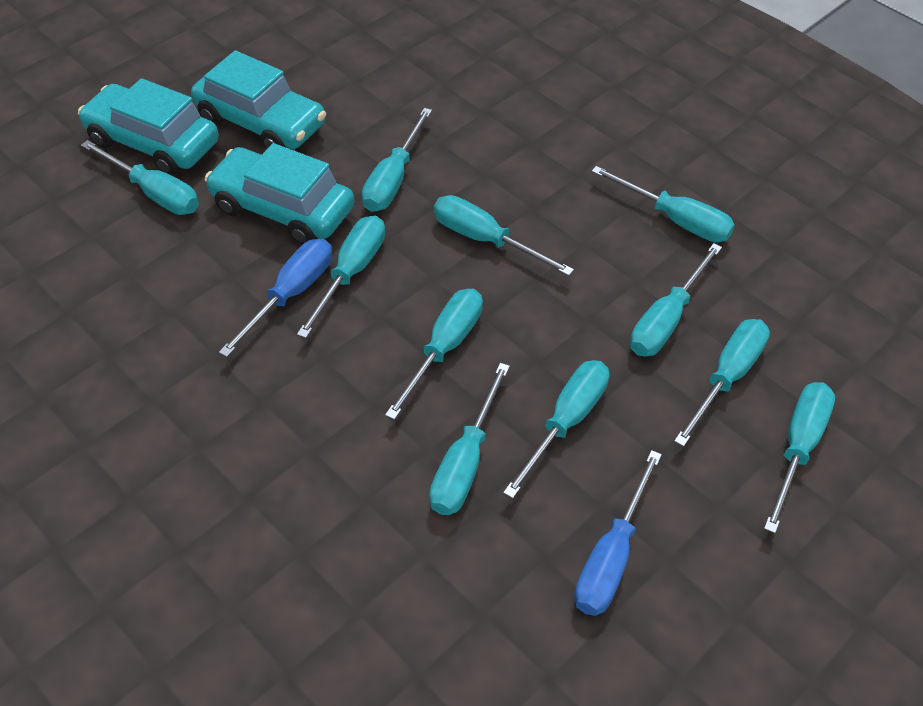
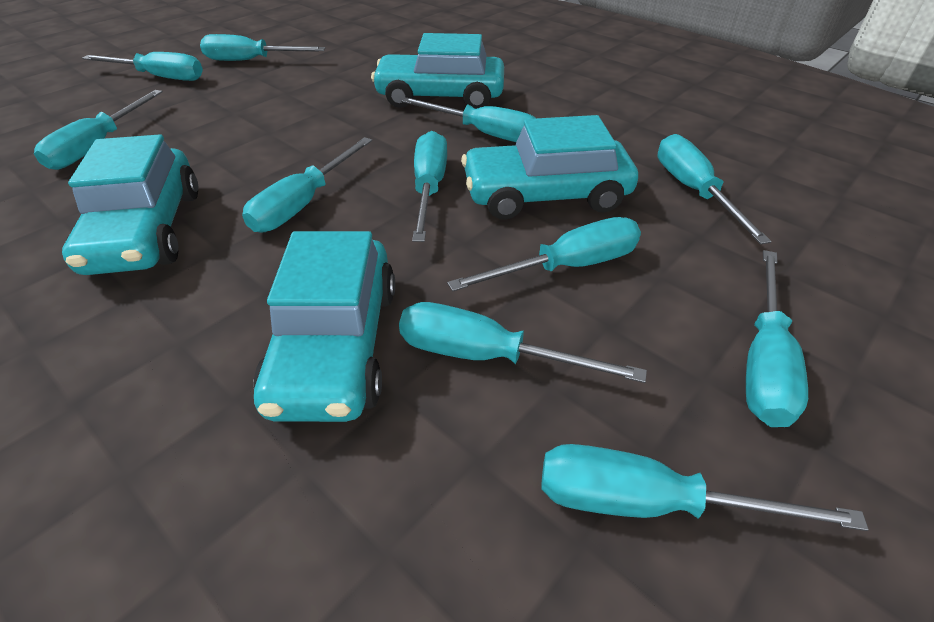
blue screwdriver: 2 -> 0
turquoise car: 3 -> 4

